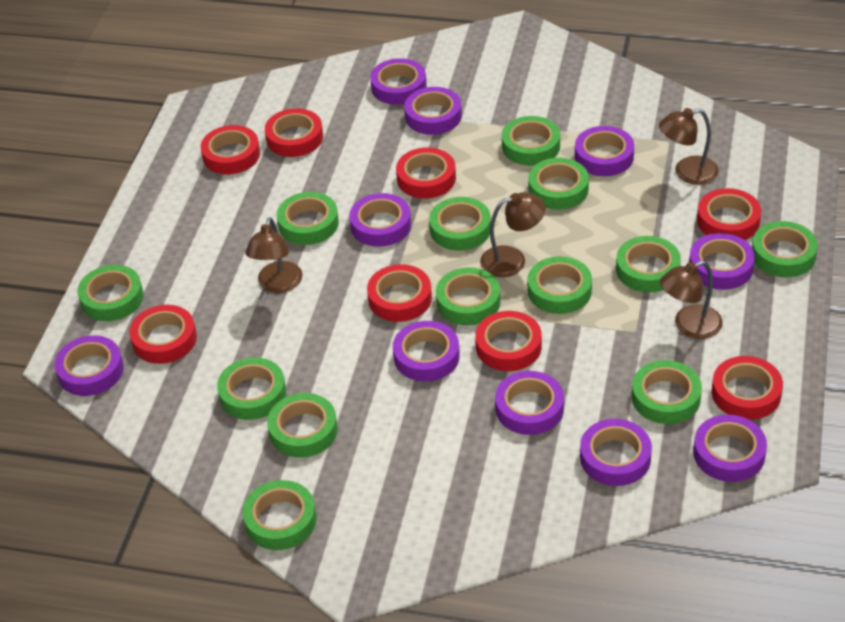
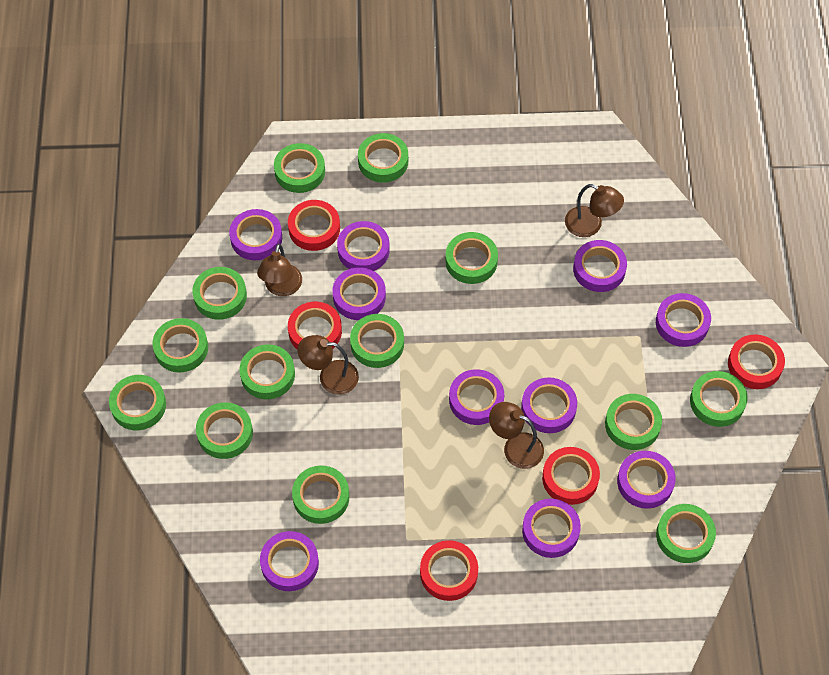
red tape: 8 -> 5

